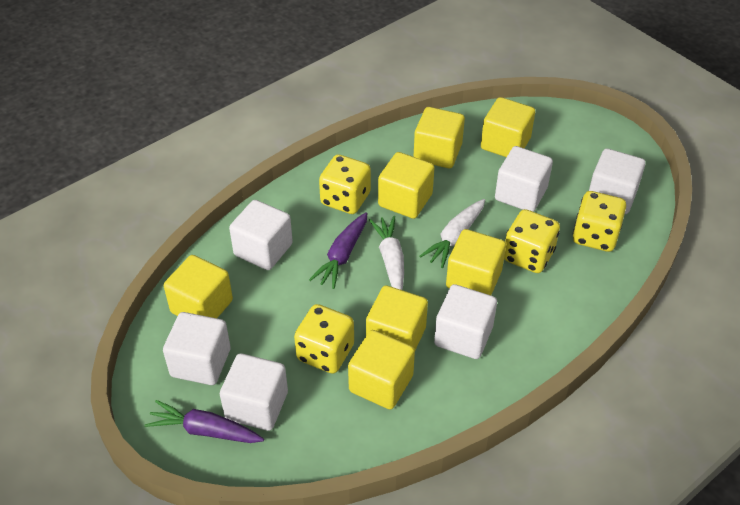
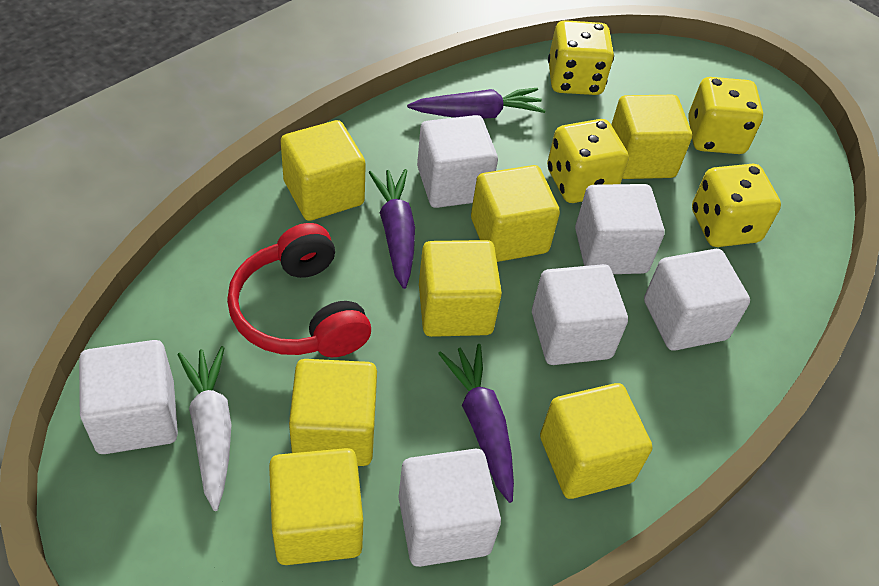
purple carrot: 2 -> 3
red headphones: 0 -> 1
white carrot: 2 -> 1

